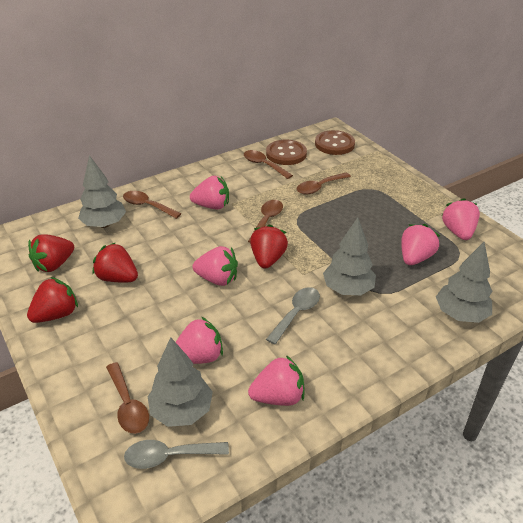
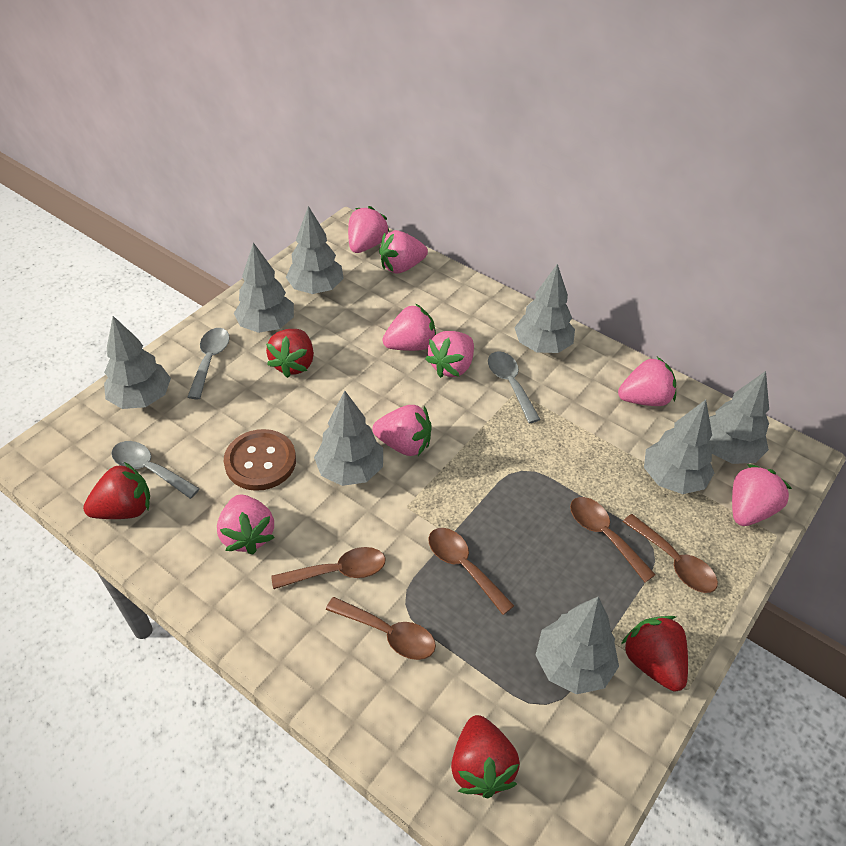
brown button: 2 -> 1
grey spoon: 2 -> 3
grey tree: 4 -> 8
pink strawberry: 6 -> 8

